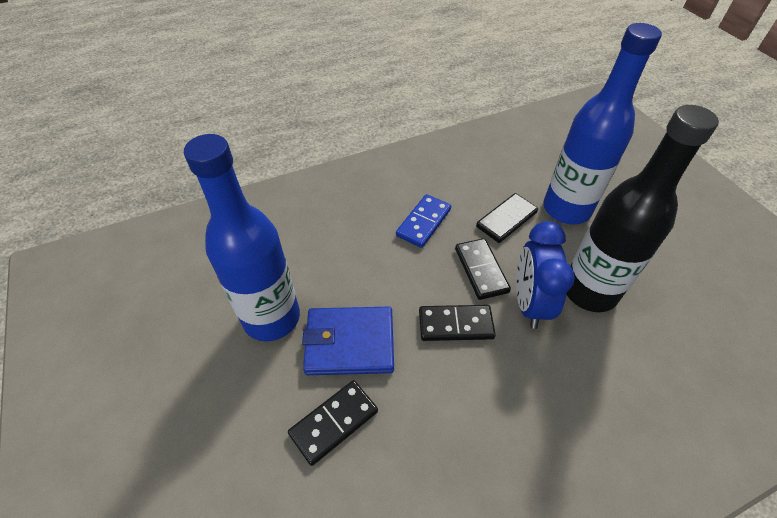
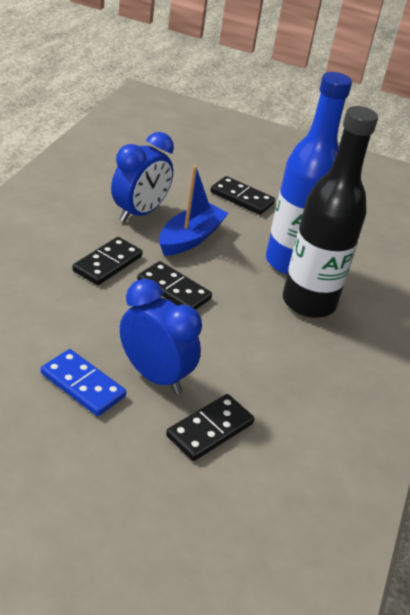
blue boat: 0 -> 1
blue bottle: 2 -> 1
blue clock: 1 -> 2
blue wallet: 1 -> 0

